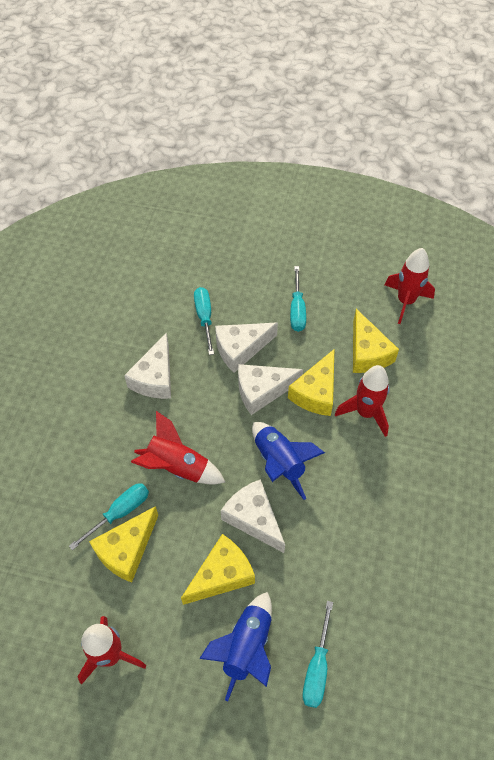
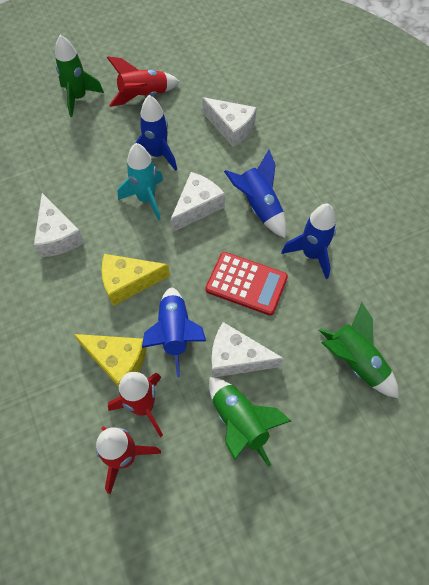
blue rocket: 2 -> 4
green rocket: 0 -> 3
red calculator: 0 -> 1
red rocket: 4 -> 3
turquoise rocket: 0 -> 1
turquoise screwdriver: 4 -> 0
yellow cheese: 4 -> 2

